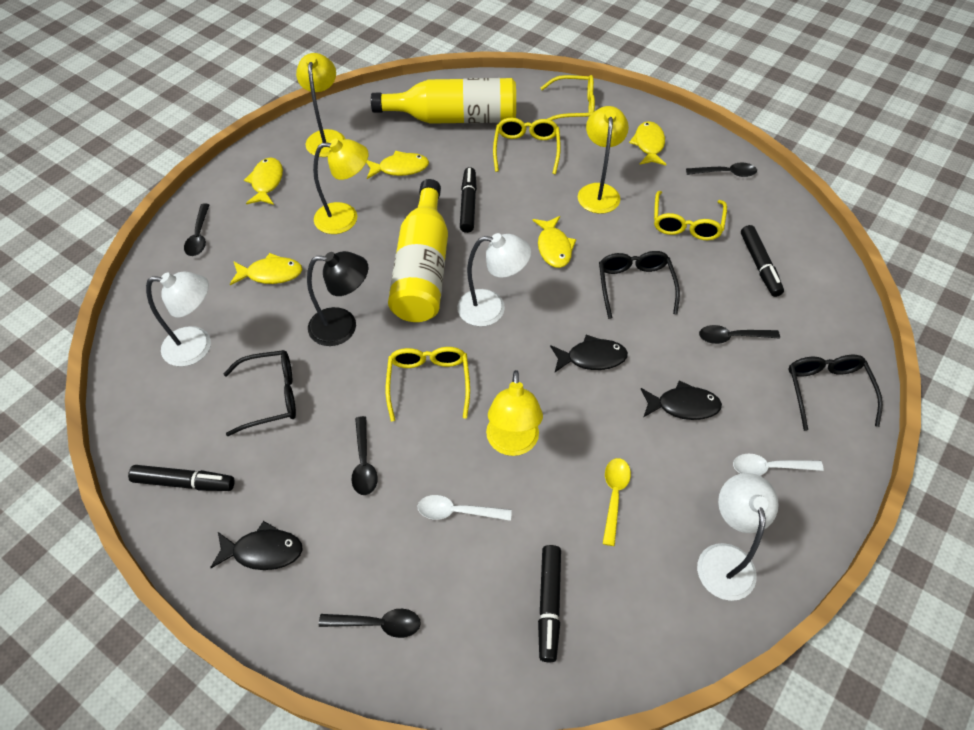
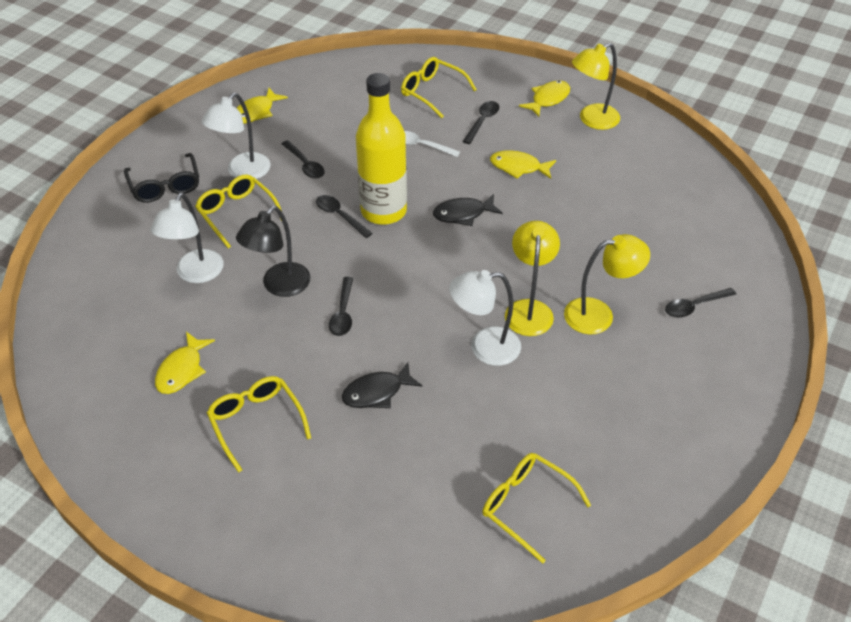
black fish: 3 -> 2
black glasses: 3 -> 1
black marker: 4 -> 0
white spoon: 2 -> 1
yellow bottle: 2 -> 1
yellow fish: 5 -> 4
yellow lamp: 4 -> 3
yellow spoon: 1 -> 0

